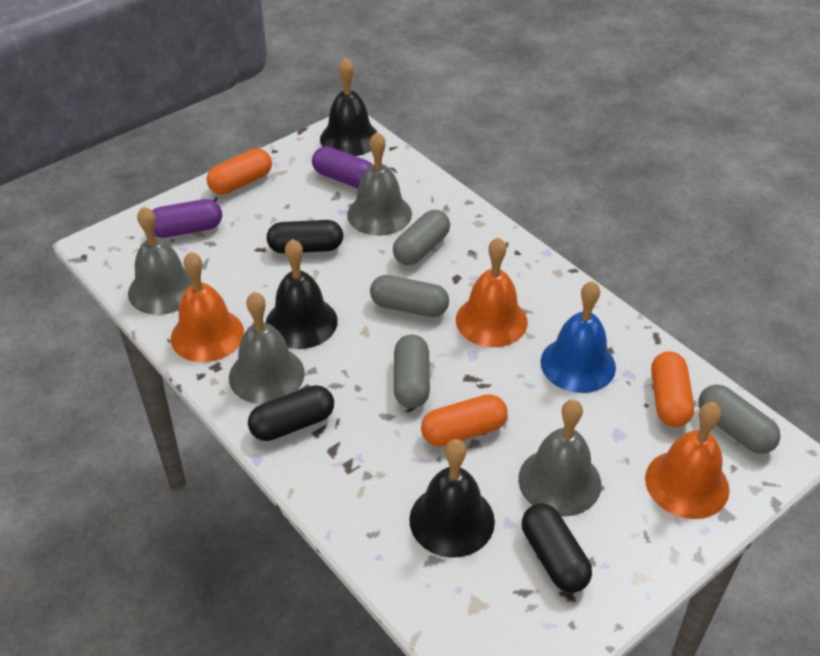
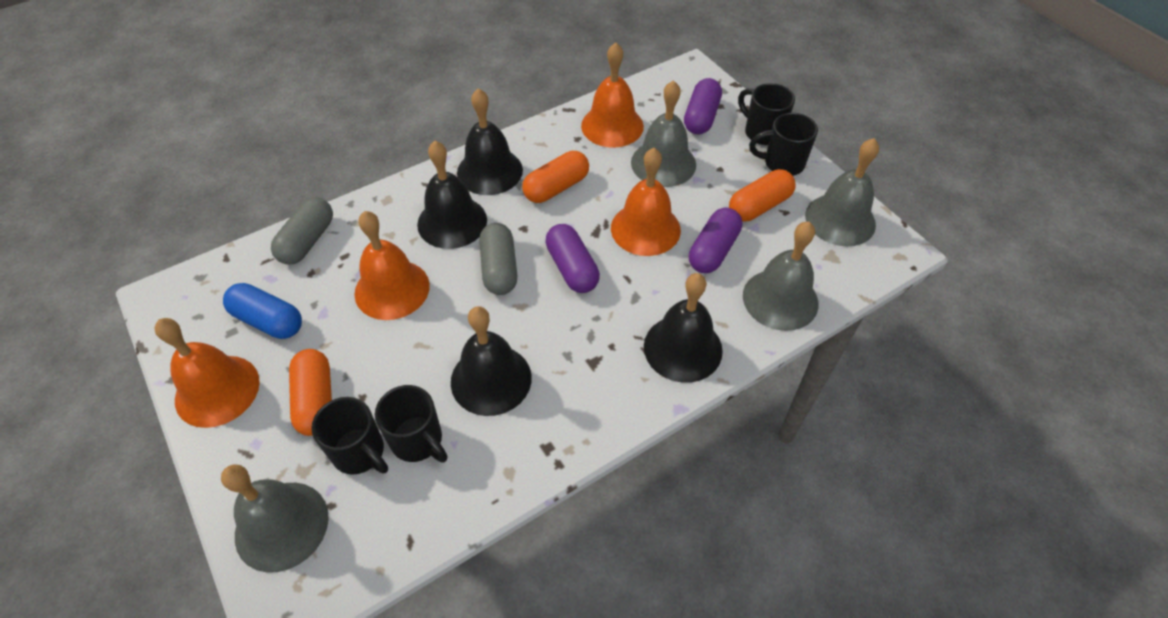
black bell: 3 -> 4
black capsule: 3 -> 0
black mug: 0 -> 4
blue bell: 1 -> 0
blue capsule: 0 -> 1
grey capsule: 4 -> 2
orange bell: 3 -> 4
purple capsule: 2 -> 3

